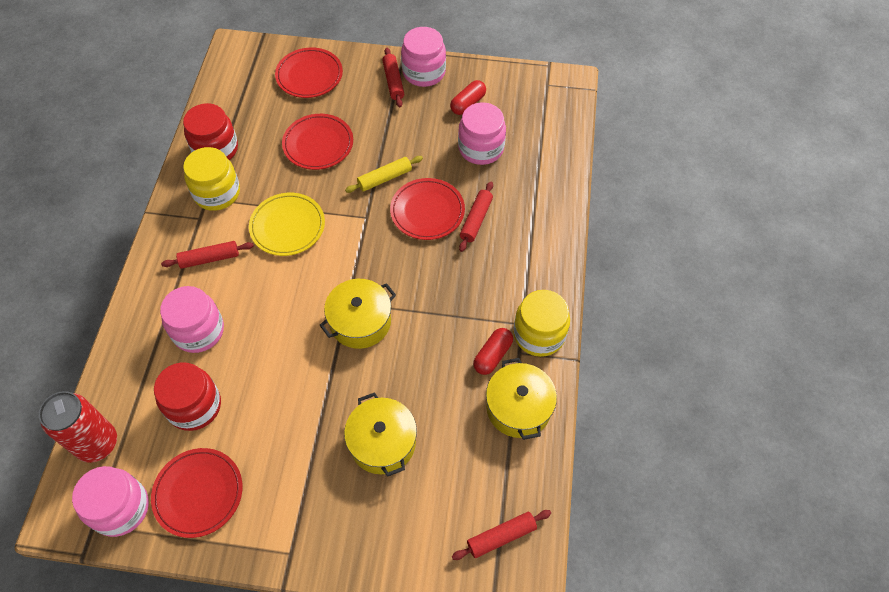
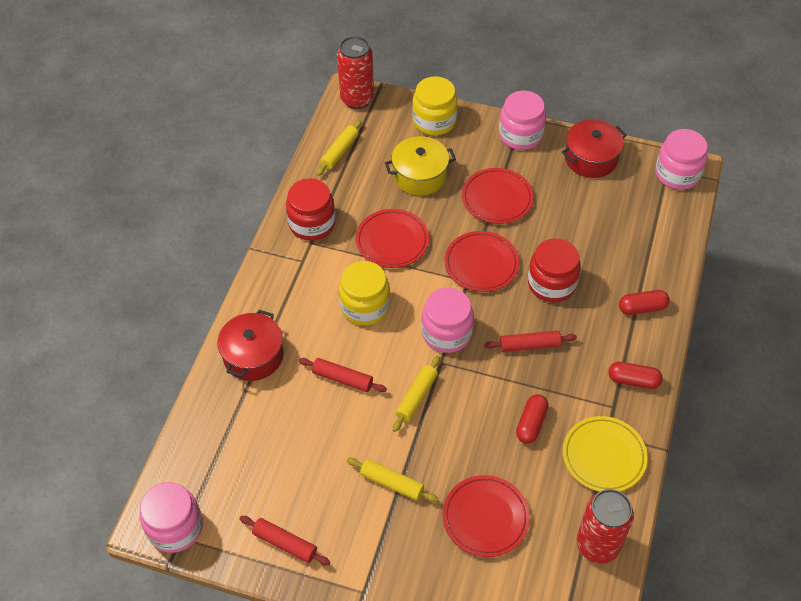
red can: 1 -> 2
red capsule: 2 -> 3
red pot: 0 -> 2
red rolling pin: 4 -> 3
yellow pot: 3 -> 1
yellow rolling pin: 1 -> 3

